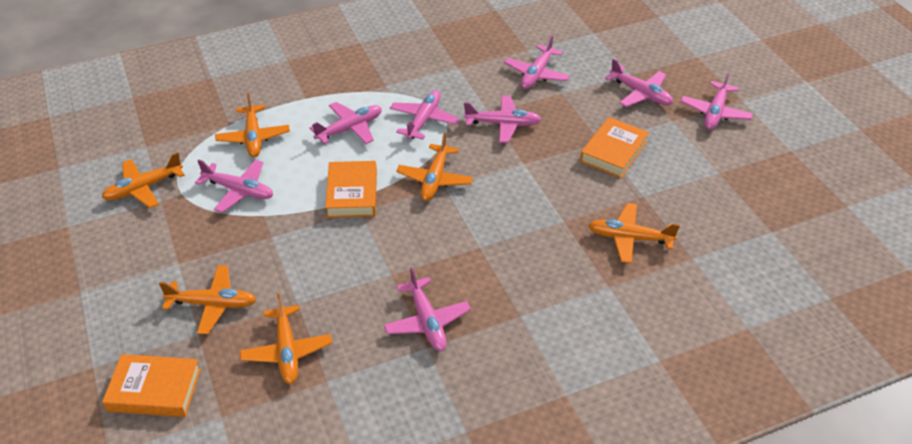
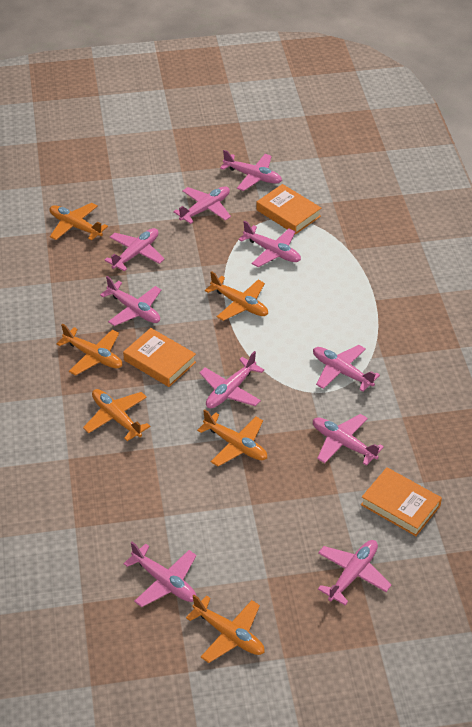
pink plane: 8 -> 10

